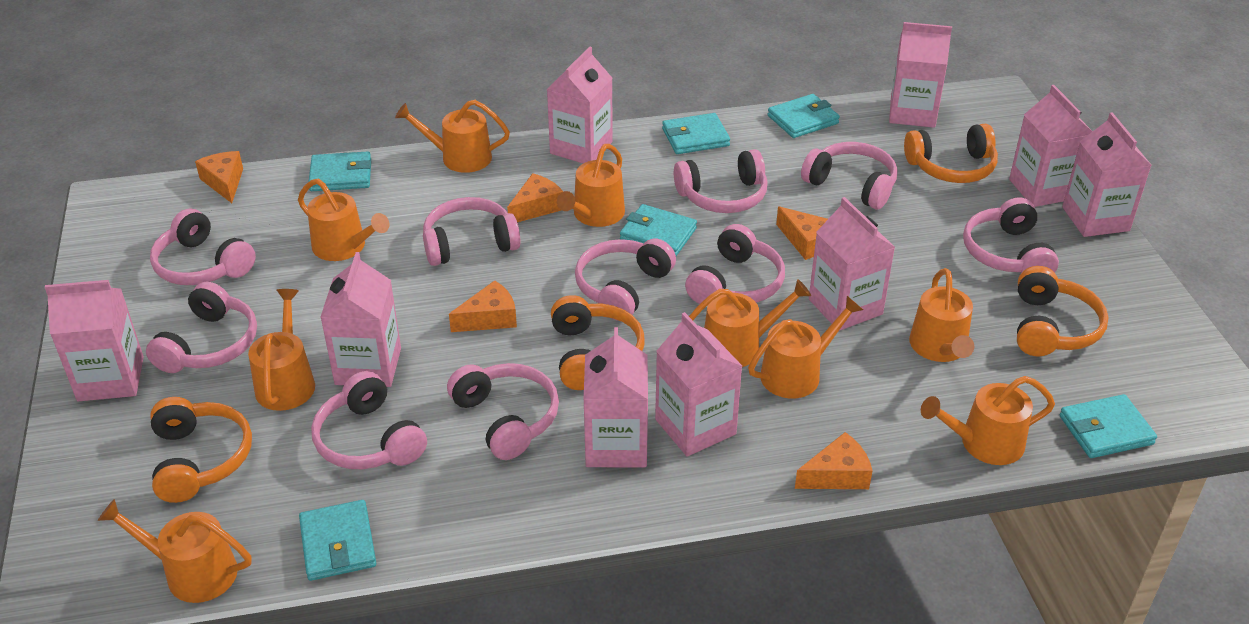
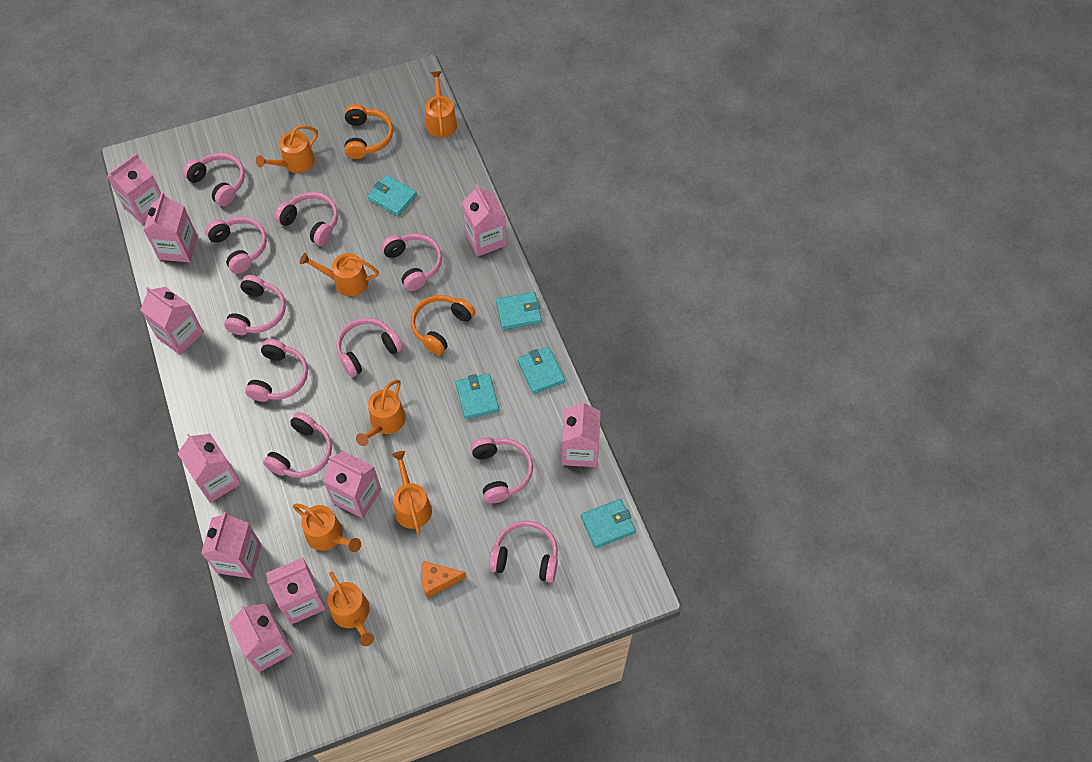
orange cheese: 5 -> 1
orange headphones: 4 -> 2
orange watering can: 9 -> 7
pink carton: 9 -> 10
turquoise wallet: 6 -> 5

